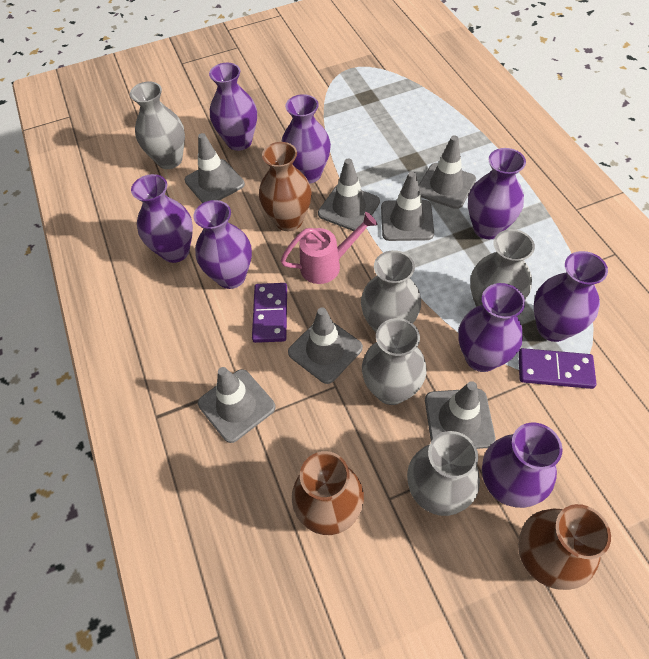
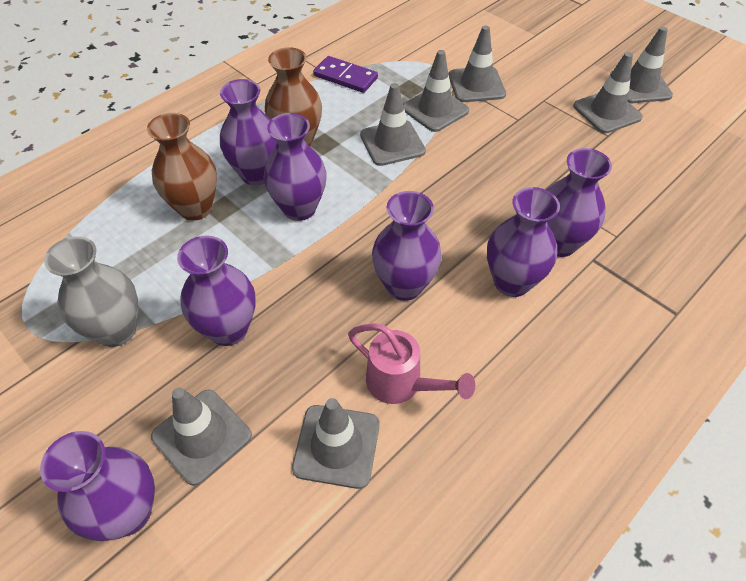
brown vase: 3 -> 2
grey vase: 5 -> 1
purple domino: 2 -> 1
purple vase: 8 -> 7

